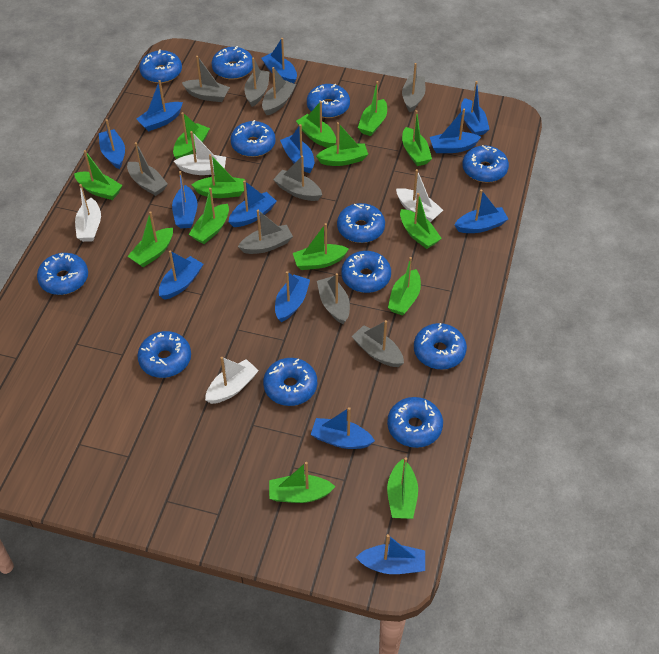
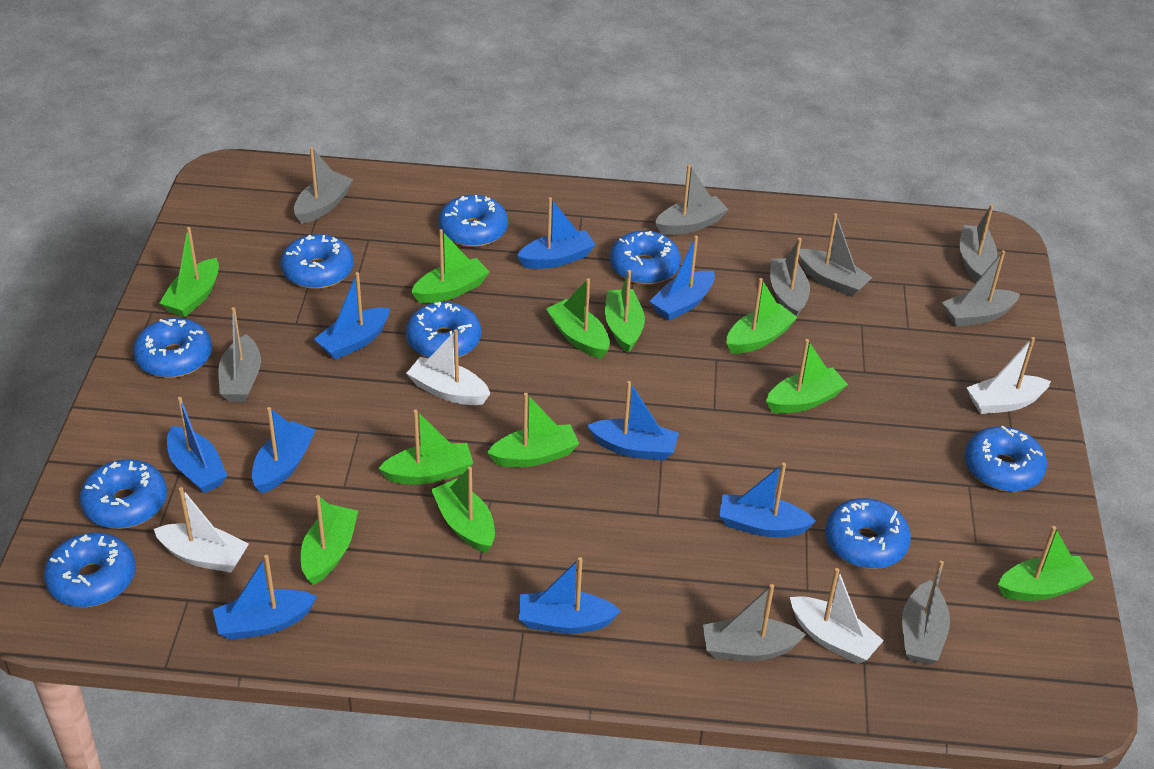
blue boat: 13 -> 9
blue donut: 12 -> 9
green boat: 14 -> 11

